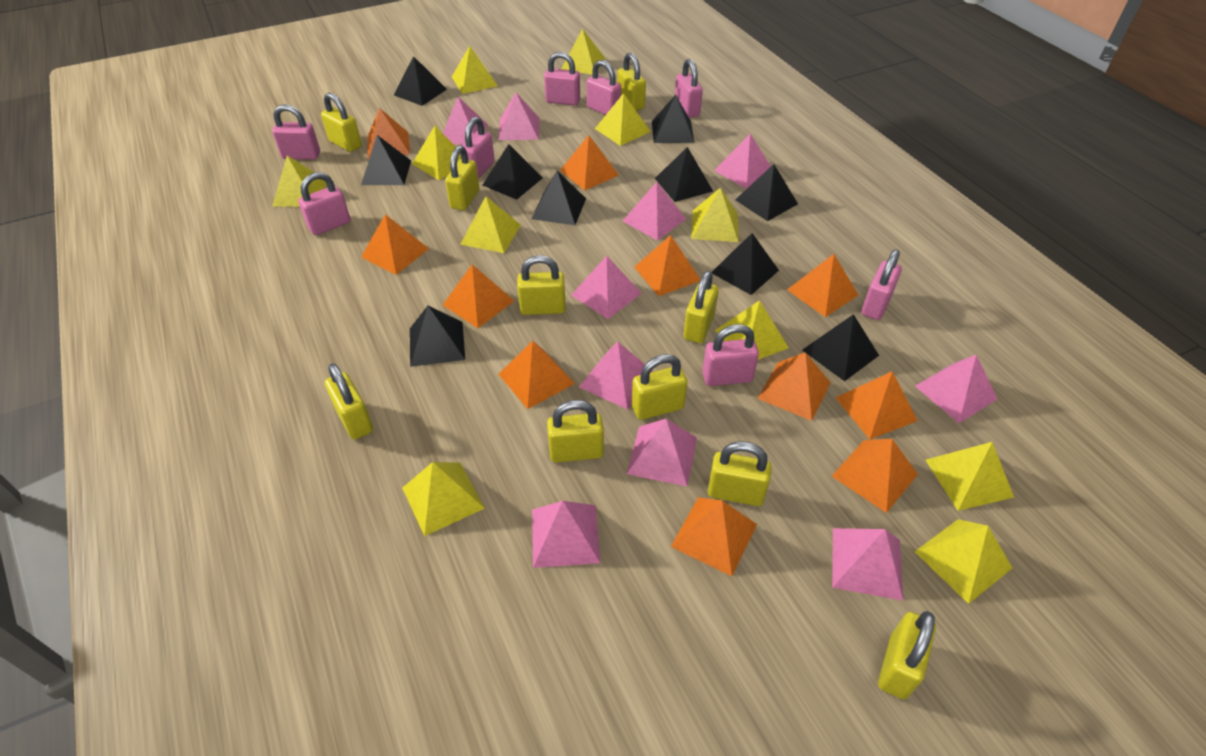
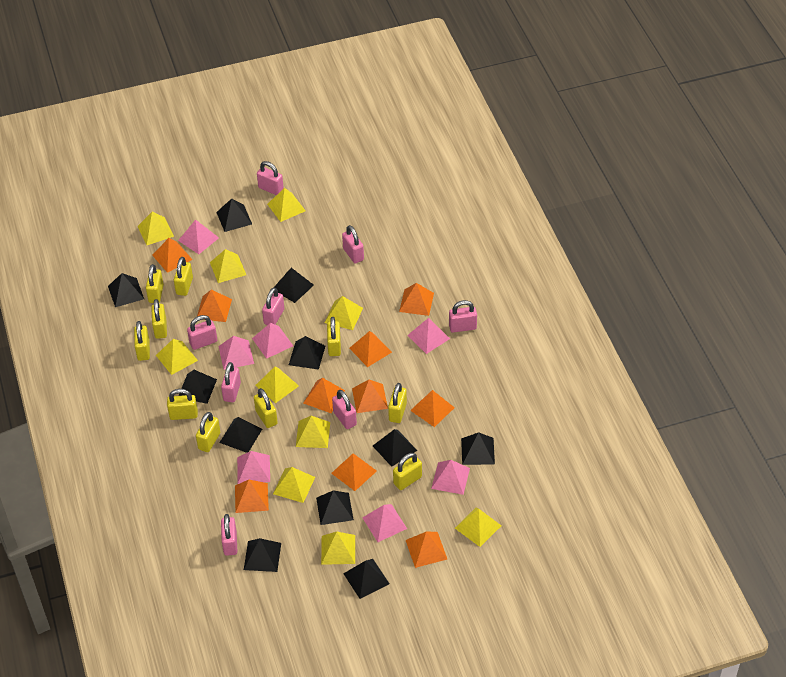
black pyramid: 10 -> 11
orange pyramid: 11 -> 10
pink pyramid: 10 -> 7
yellow pyramid: 11 -> 10

